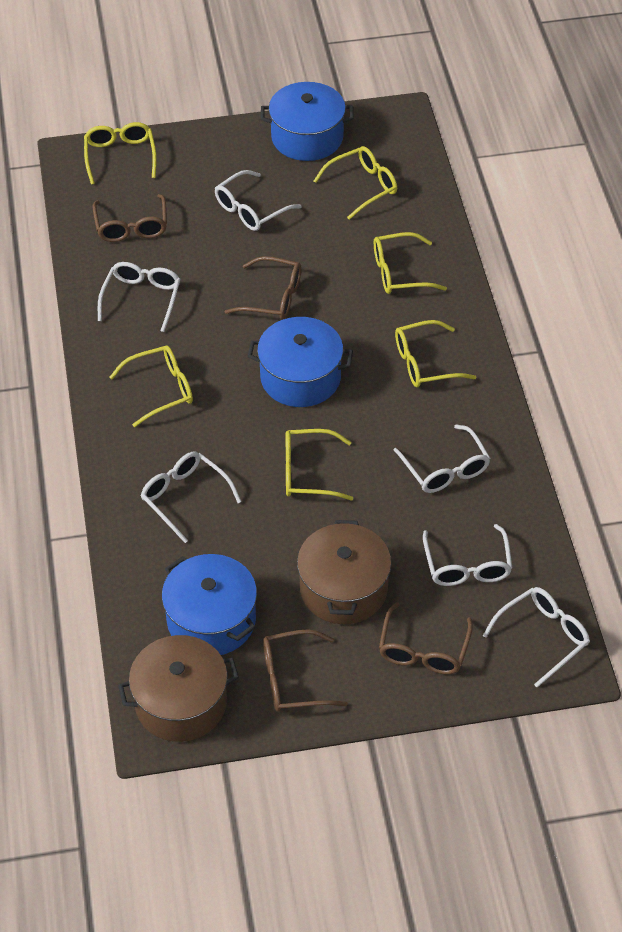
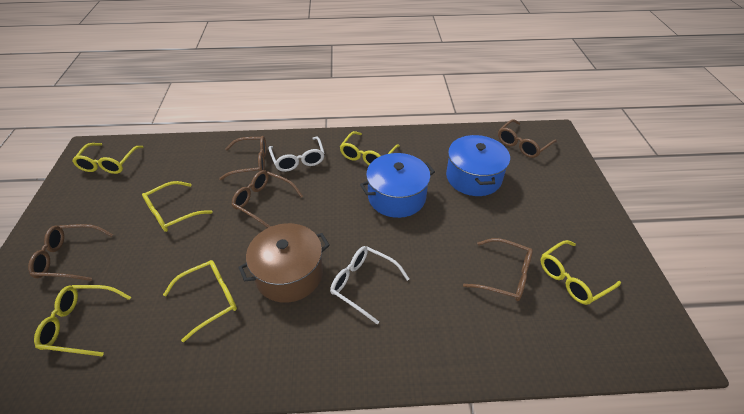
blue pot: 3 -> 2
brown glasses: 4 -> 5
brown pot: 2 -> 1
white glasses: 6 -> 2

